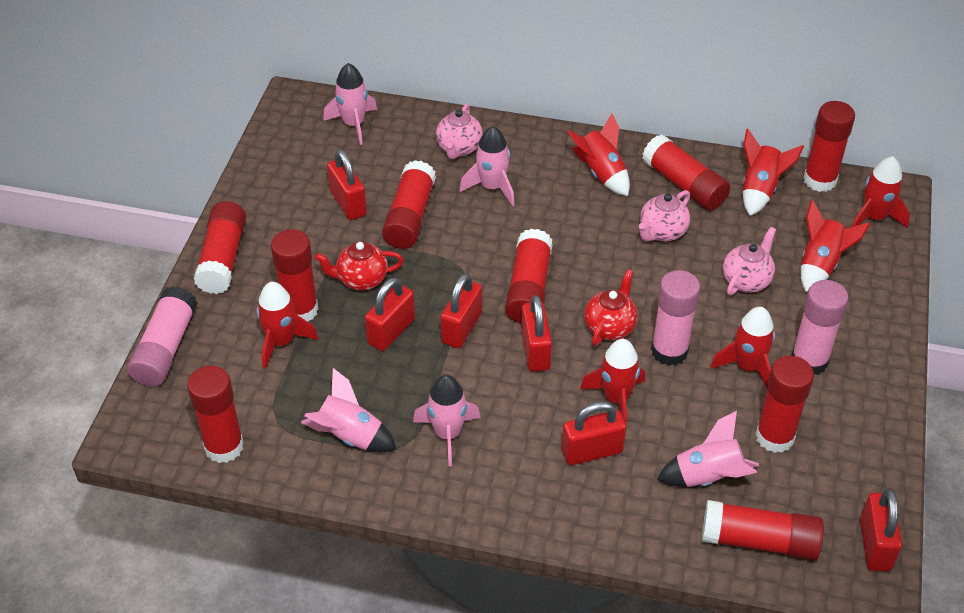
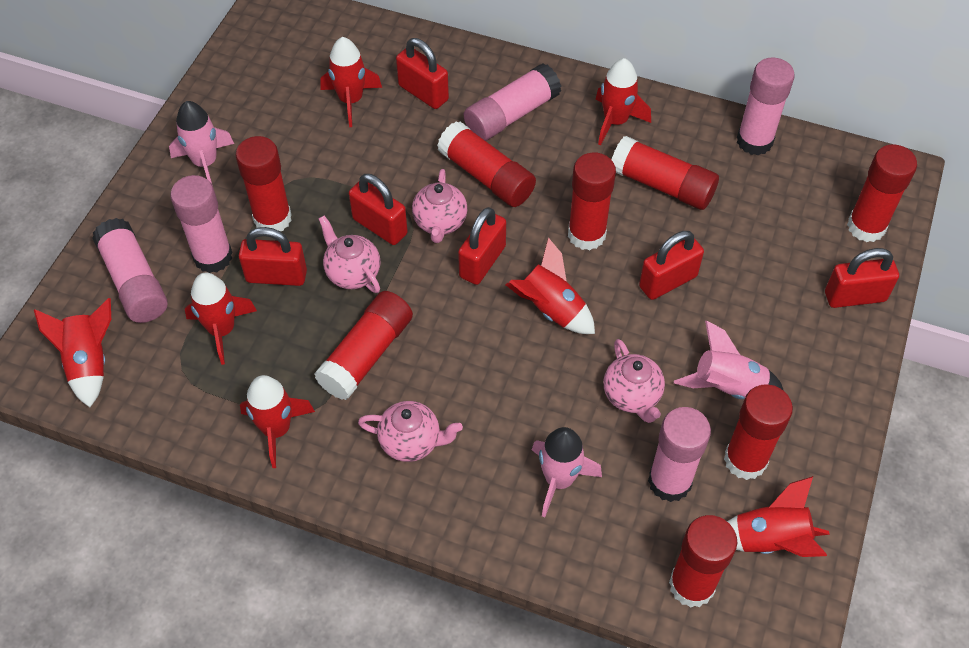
pink glue stick: 3 -> 5
pink rocket: 5 -> 3
pink teapot: 3 -> 4
red glue stick: 9 -> 8
red teapot: 2 -> 0

